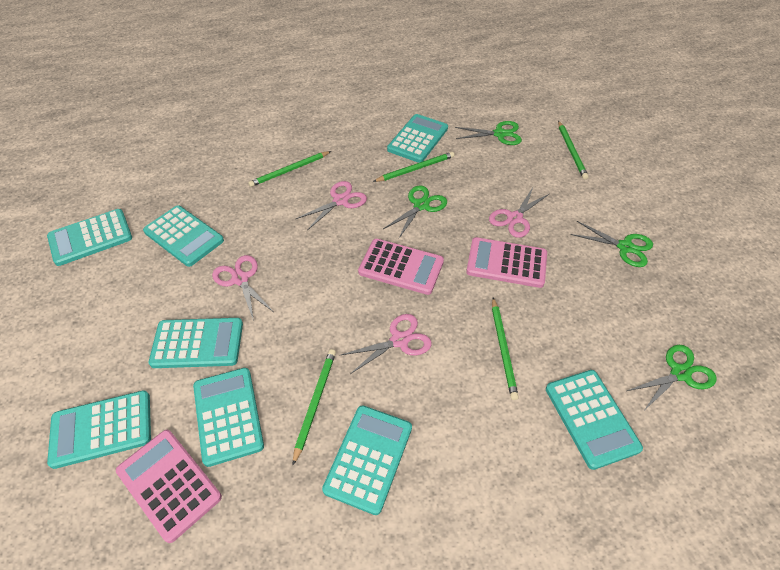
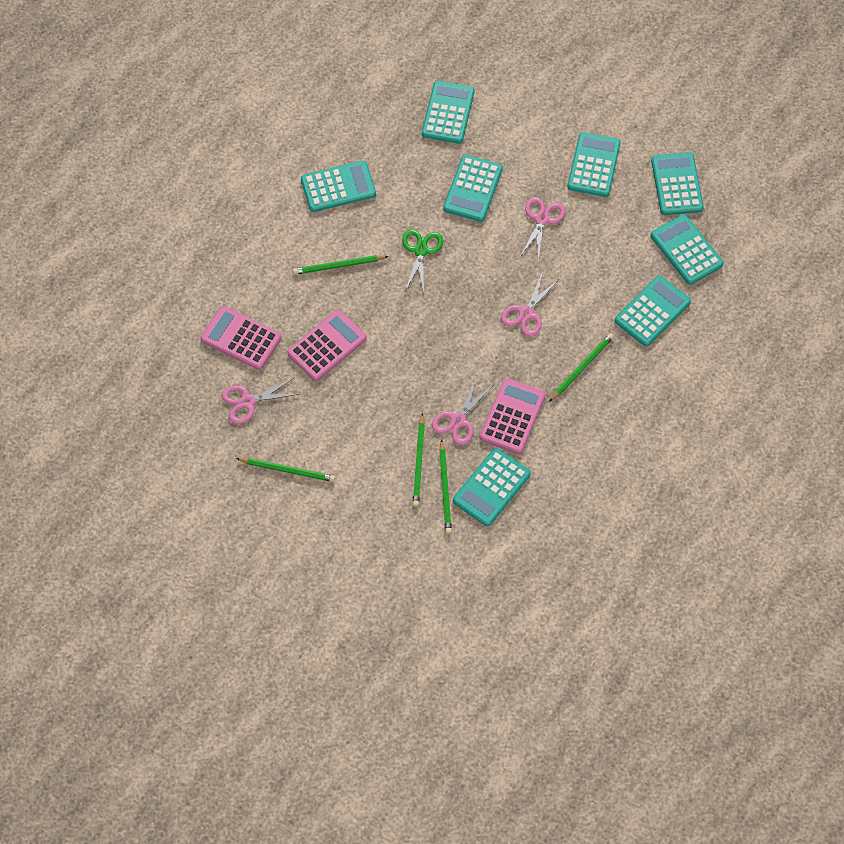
green scissors: 4 -> 1

